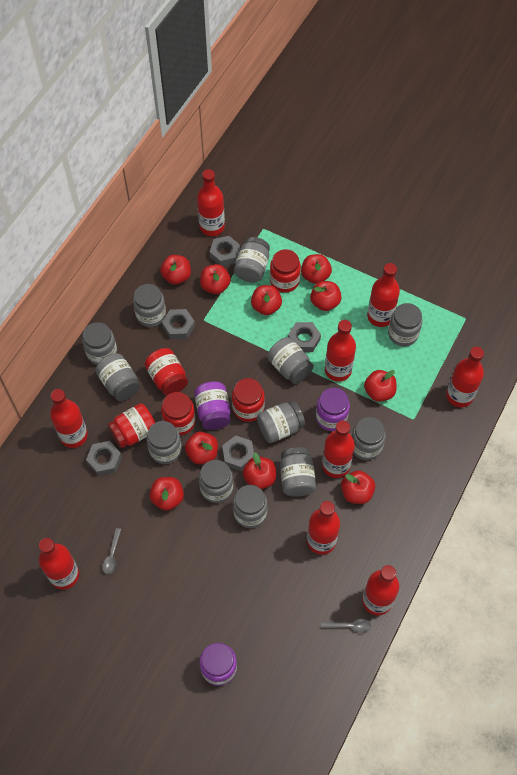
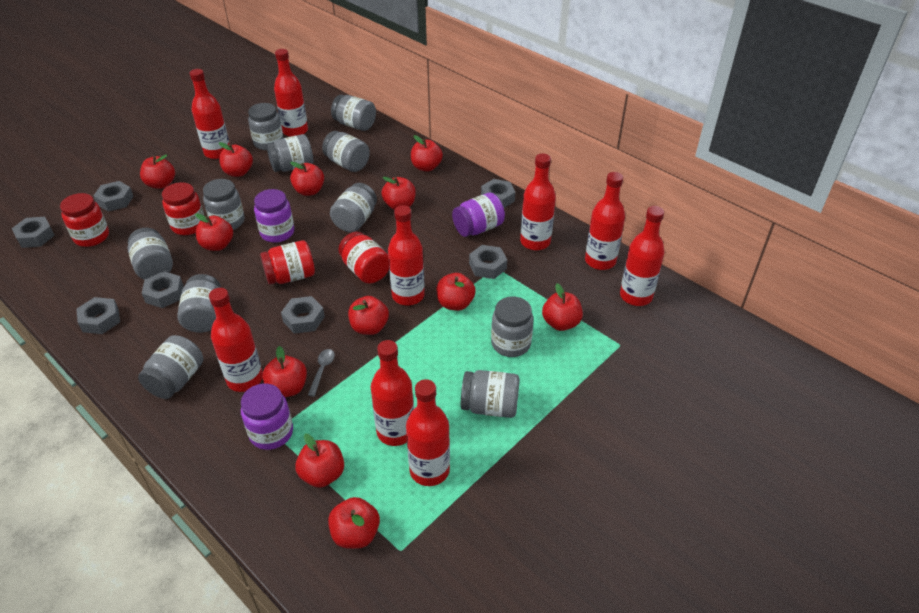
grey jar: 12 -> 11
grey nut: 5 -> 7
grey spoon: 2 -> 1
red apple: 10 -> 12
red jar: 5 -> 4

